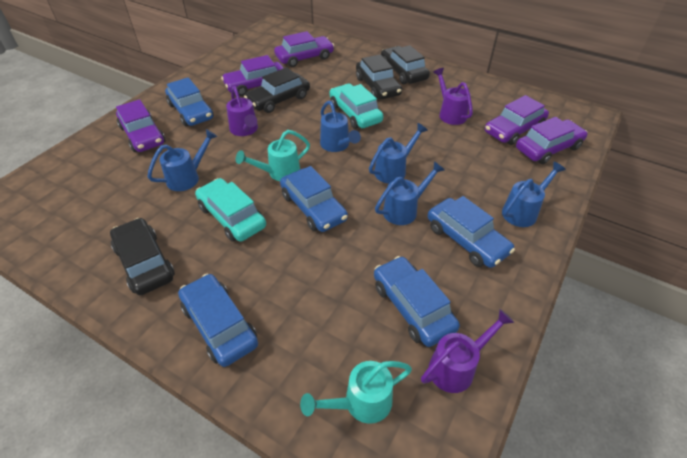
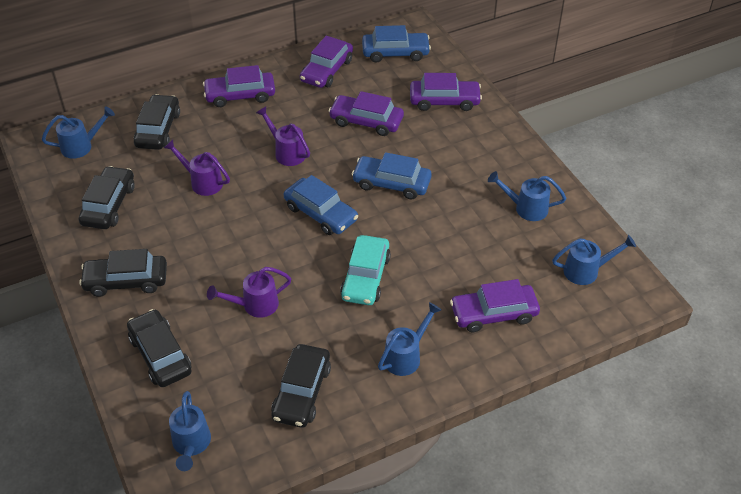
black car: 4 -> 5
blue car: 5 -> 3
turquoise car: 2 -> 1
turquoise watering can: 2 -> 0

